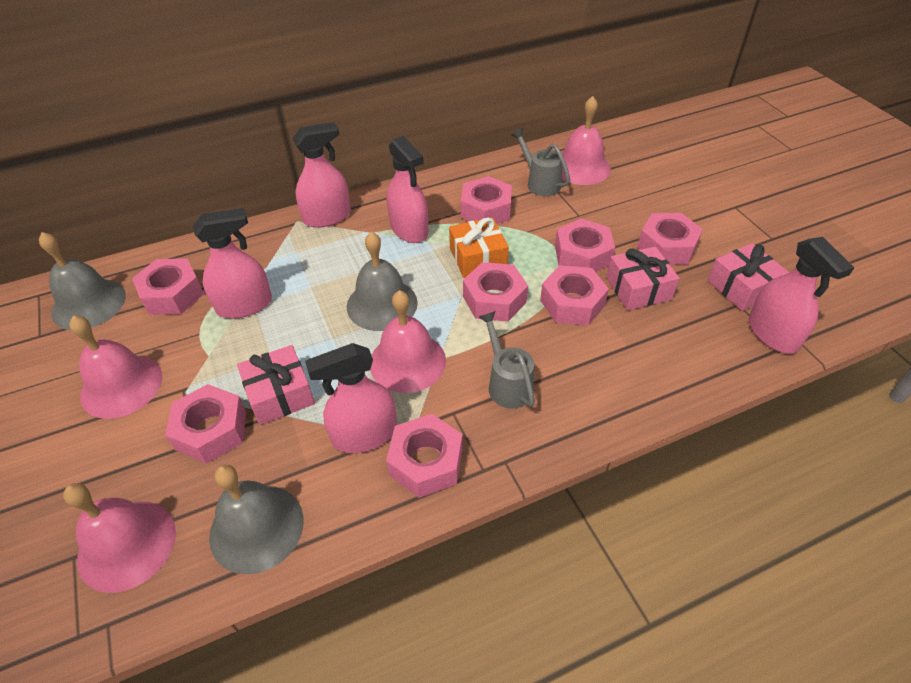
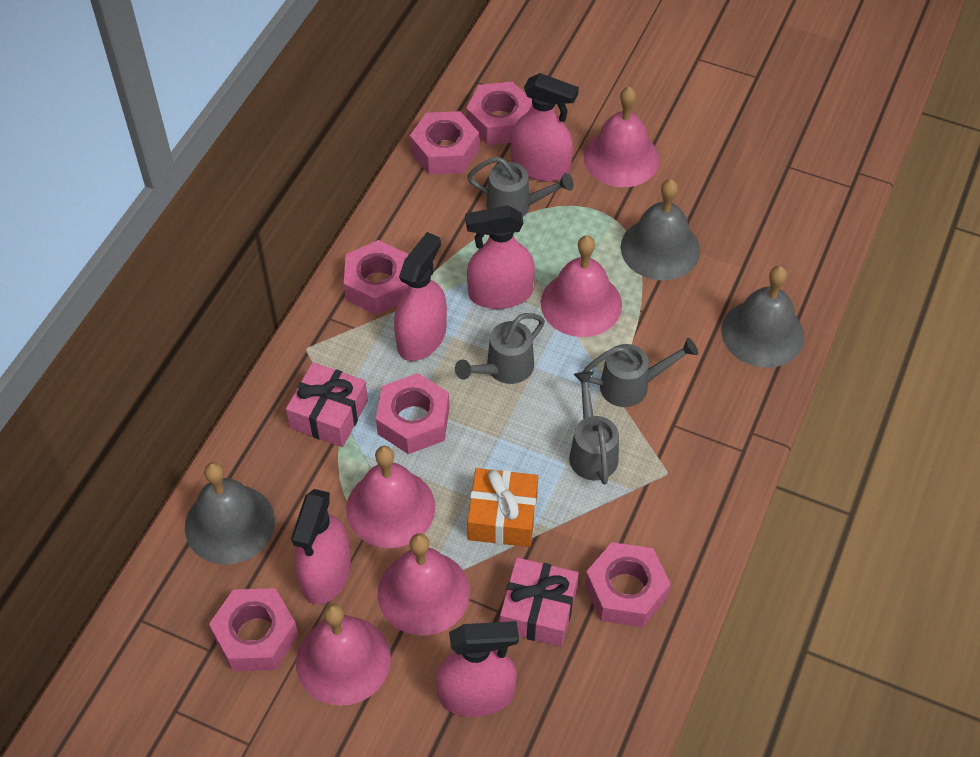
grey watering can: 2 -> 4
pink bell: 4 -> 5
pink gift: 3 -> 2
pink nut: 8 -> 6

